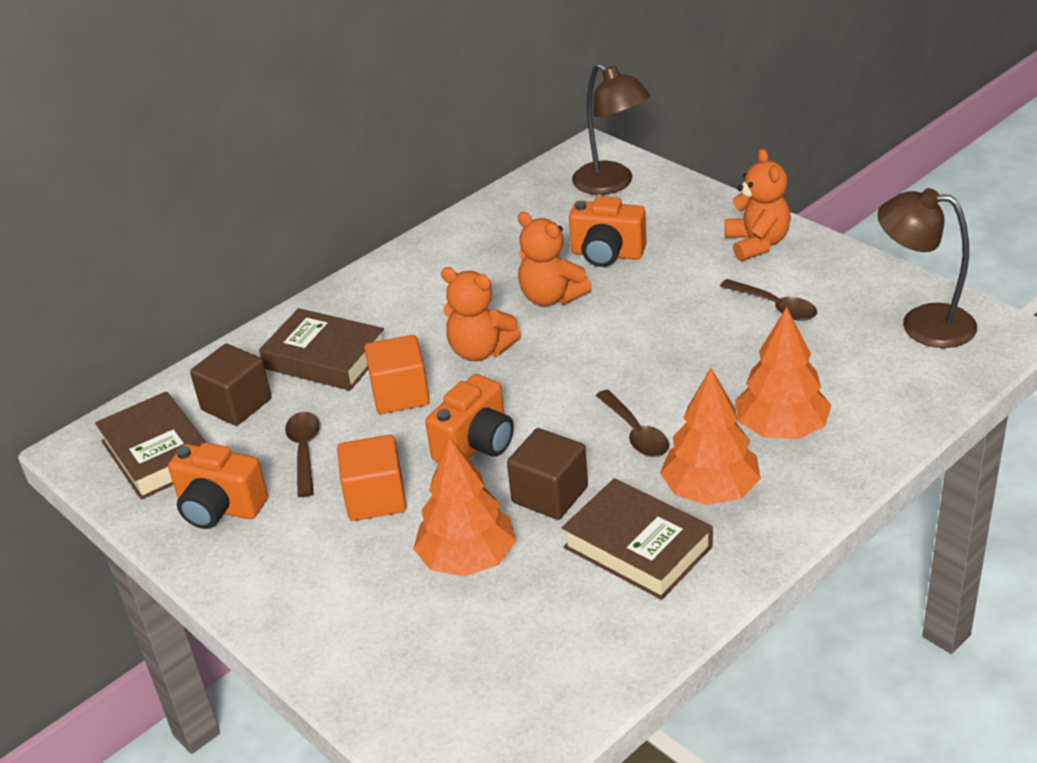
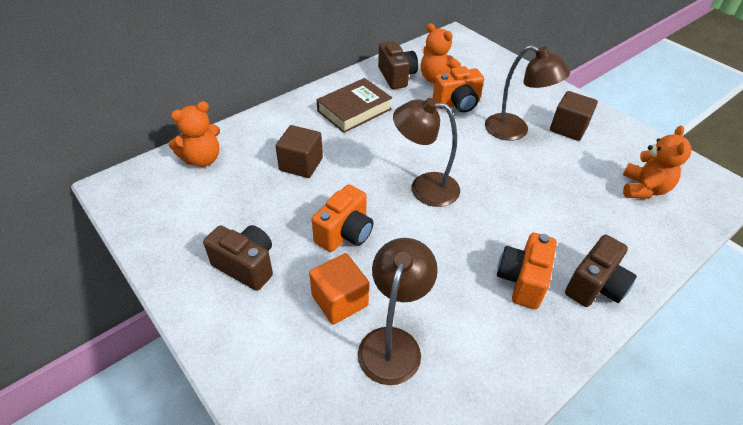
brown book: 3 -> 1
brown camera: 0 -> 3
brown lamp: 2 -> 3
brown spoon: 3 -> 0
orange cube: 2 -> 1
orange tree: 3 -> 0

